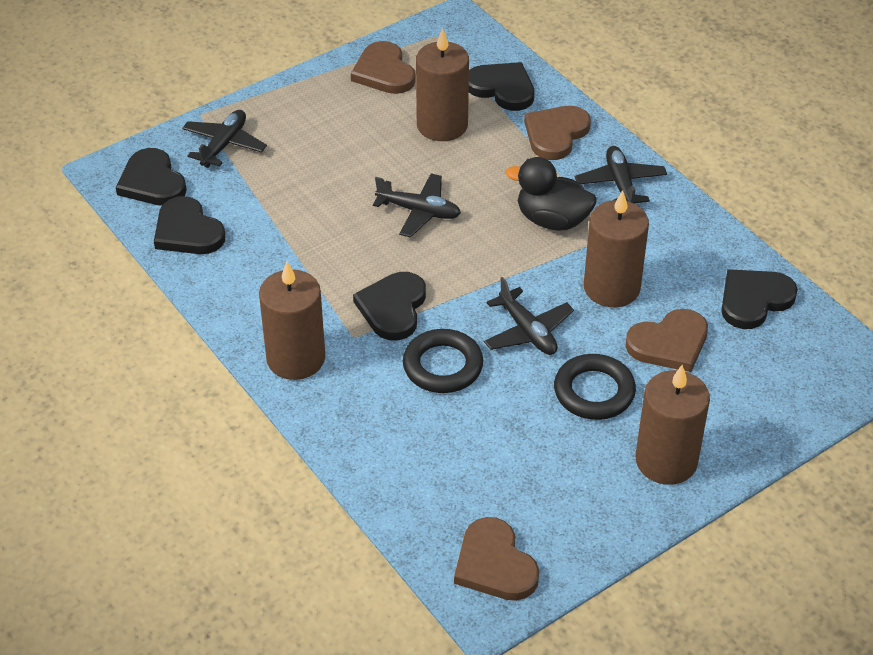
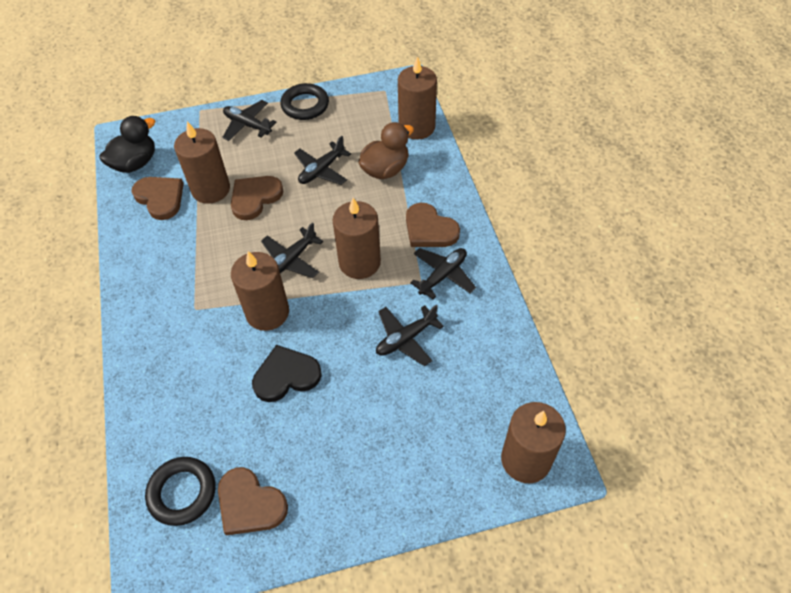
black heart: 5 -> 1
black plane: 4 -> 5
brown candle: 4 -> 5
brown duck: 0 -> 1

